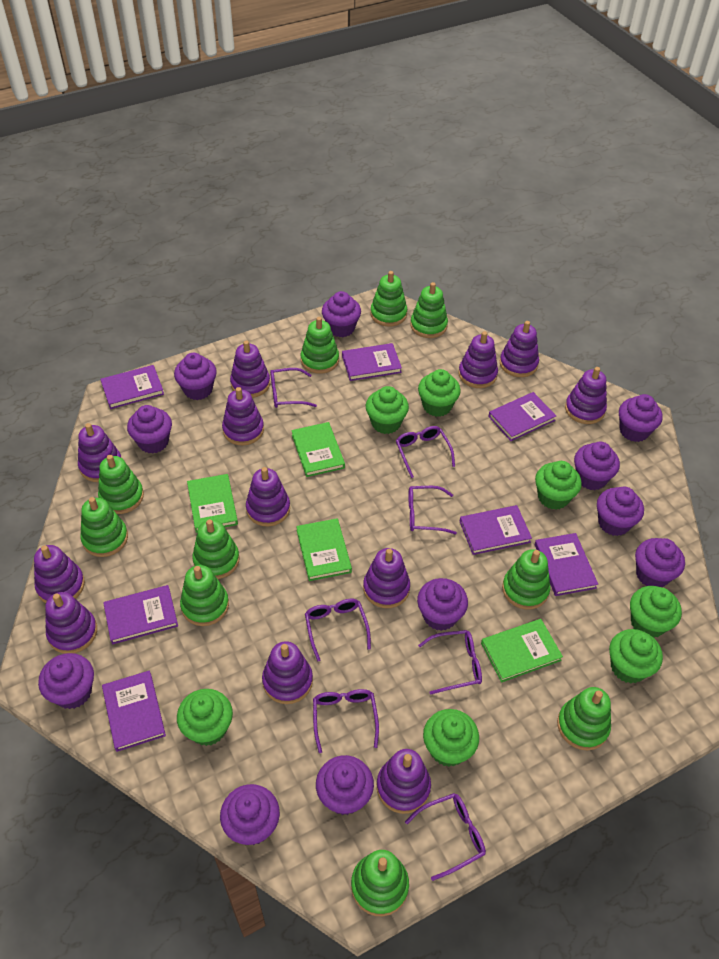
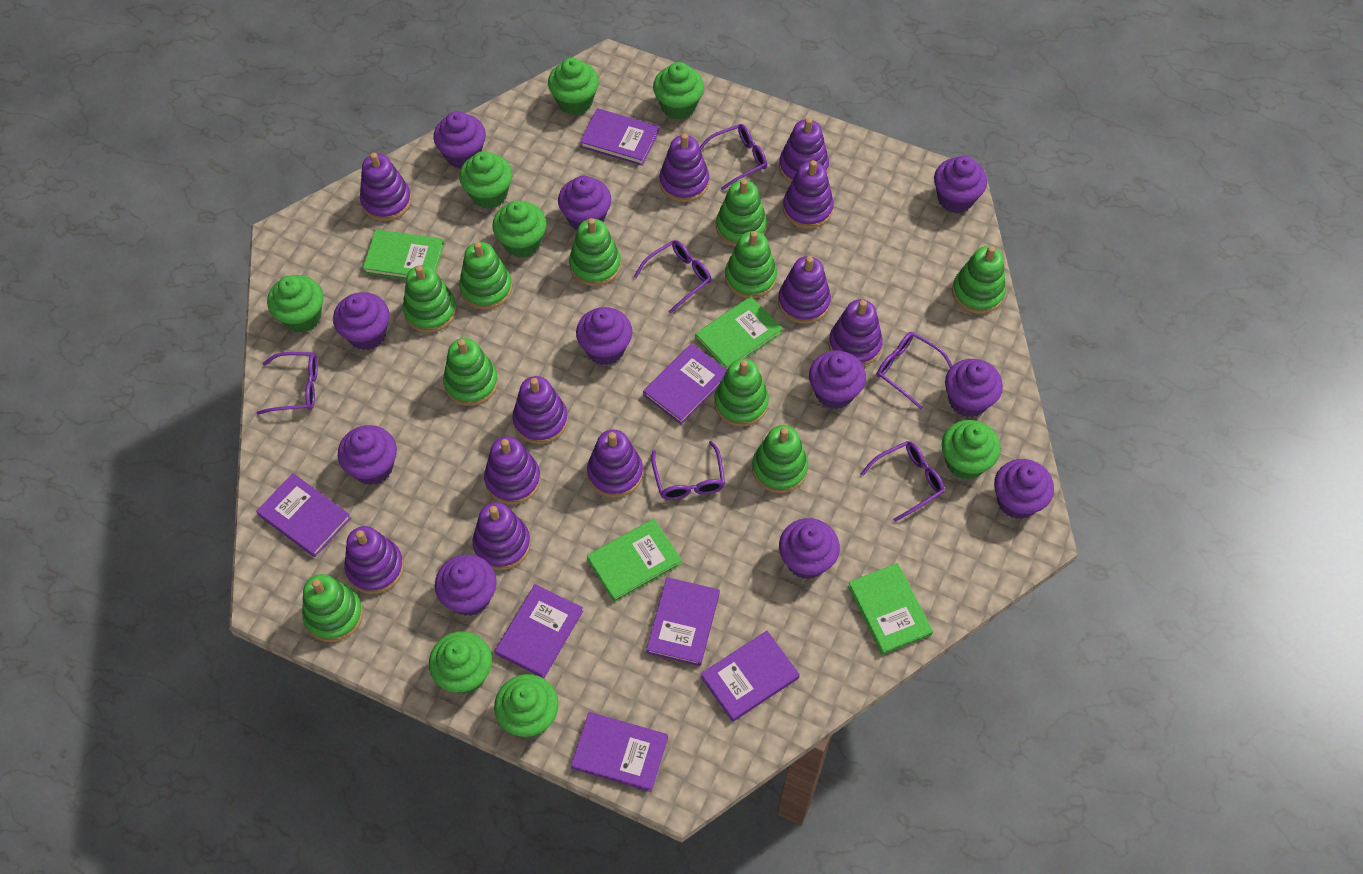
green cupcake: 7 -> 8
purple glasses: 7 -> 6
purple stacking toy: 12 -> 11

